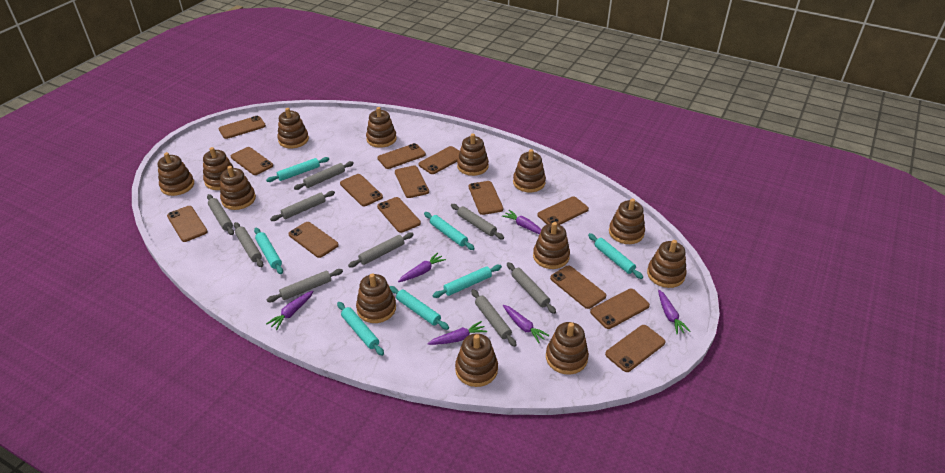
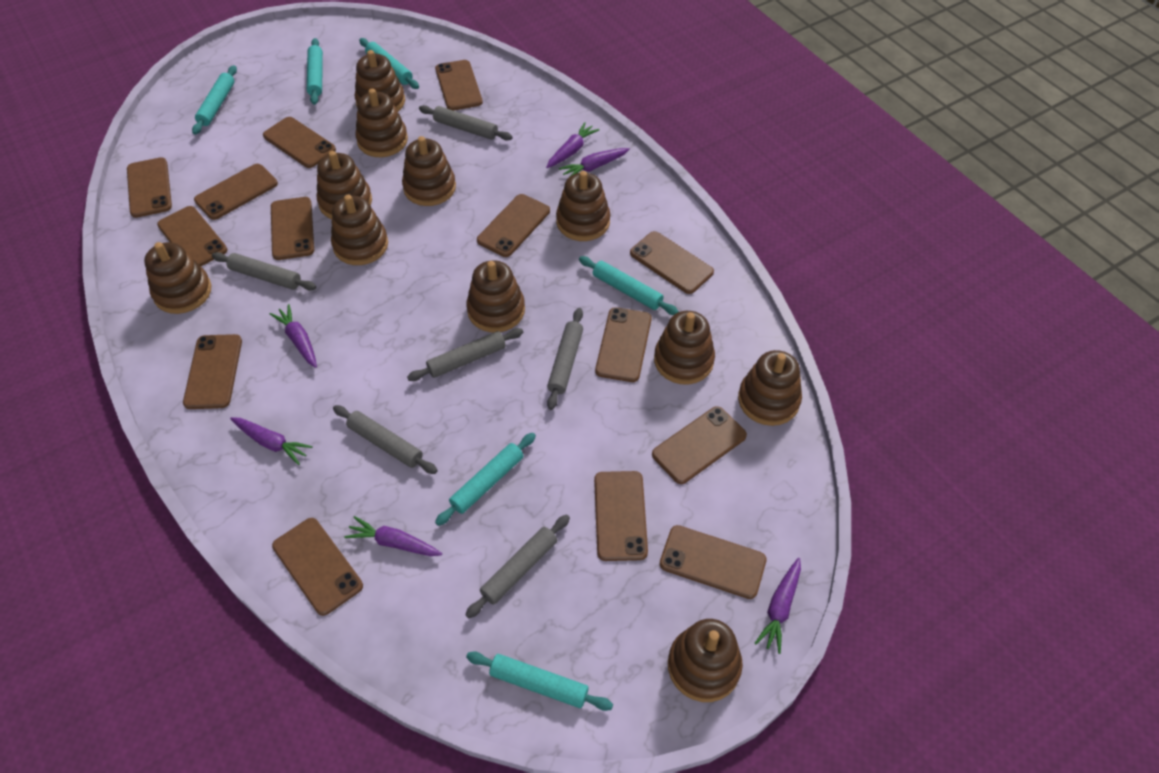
brown stacking toy: 13 -> 11
grey rolling pin: 9 -> 6
turquoise rolling pin: 7 -> 6

